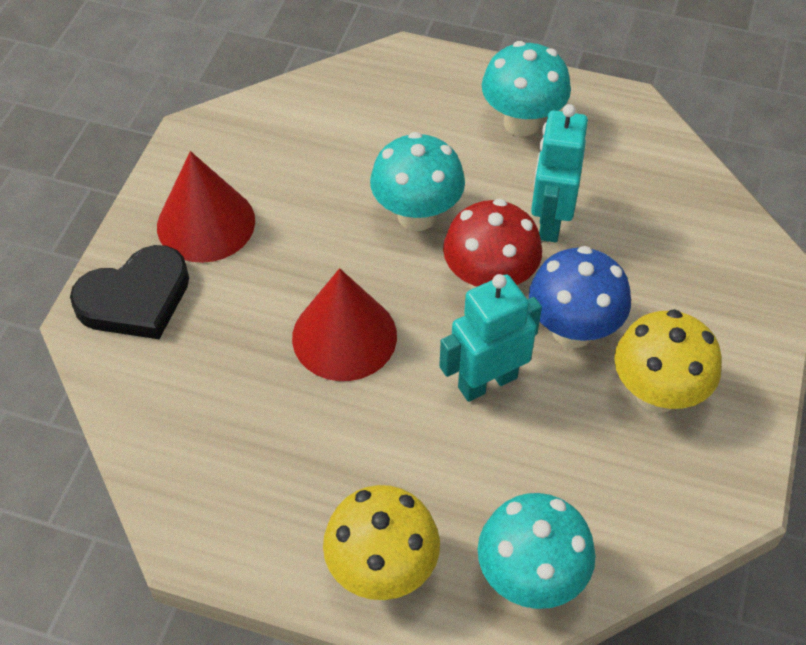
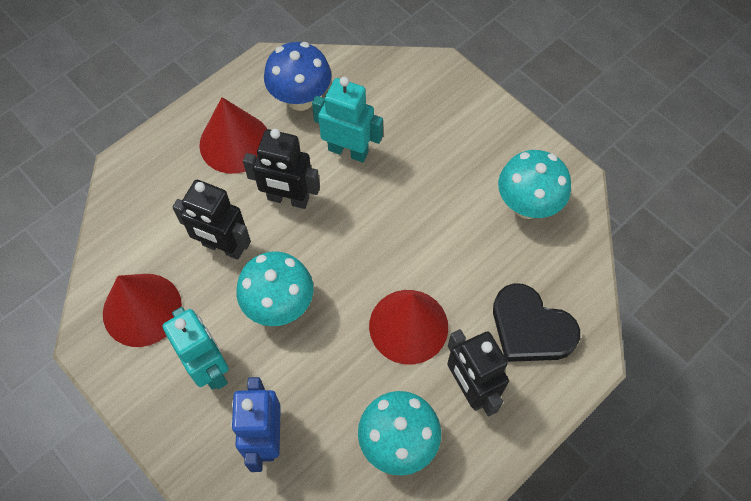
black robot: 0 -> 3
blue robot: 0 -> 1
red cone: 2 -> 3
red mushroom: 1 -> 0
yellow mushroom: 2 -> 0

